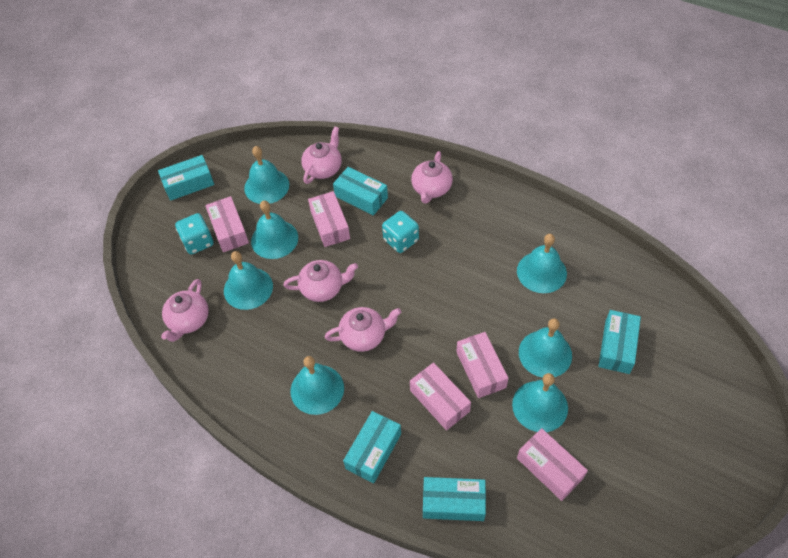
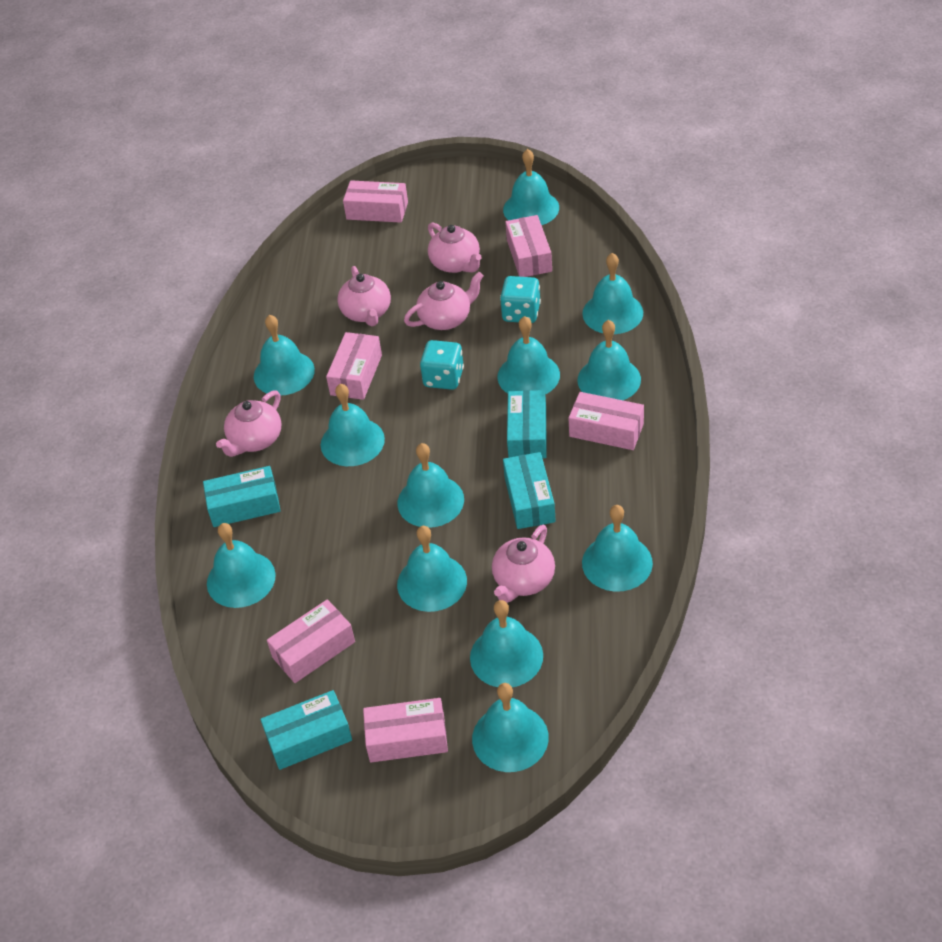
pink box: 5 -> 6
turquoise bell: 7 -> 12
turquoise box: 5 -> 4

